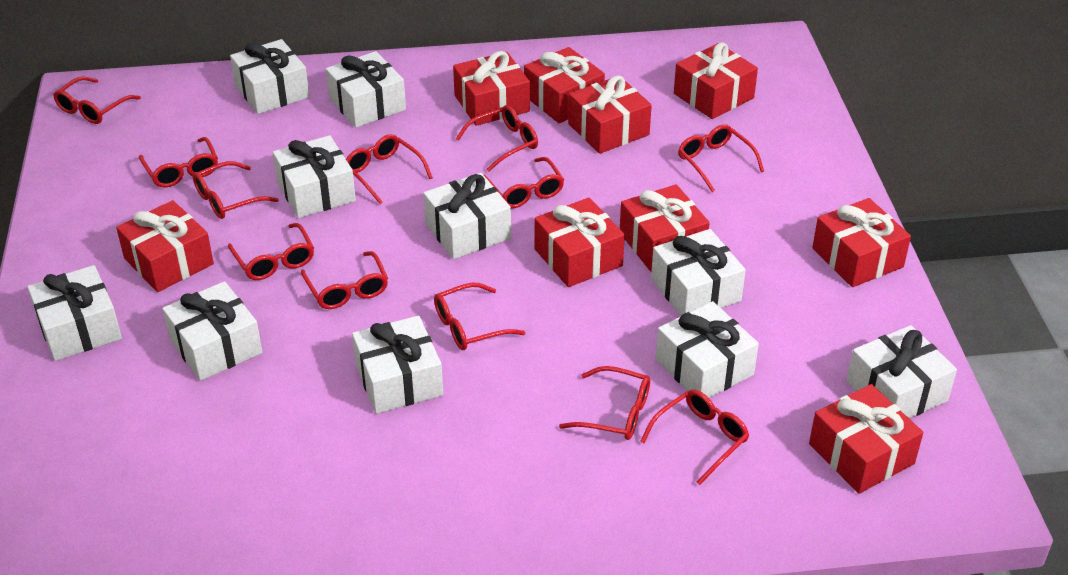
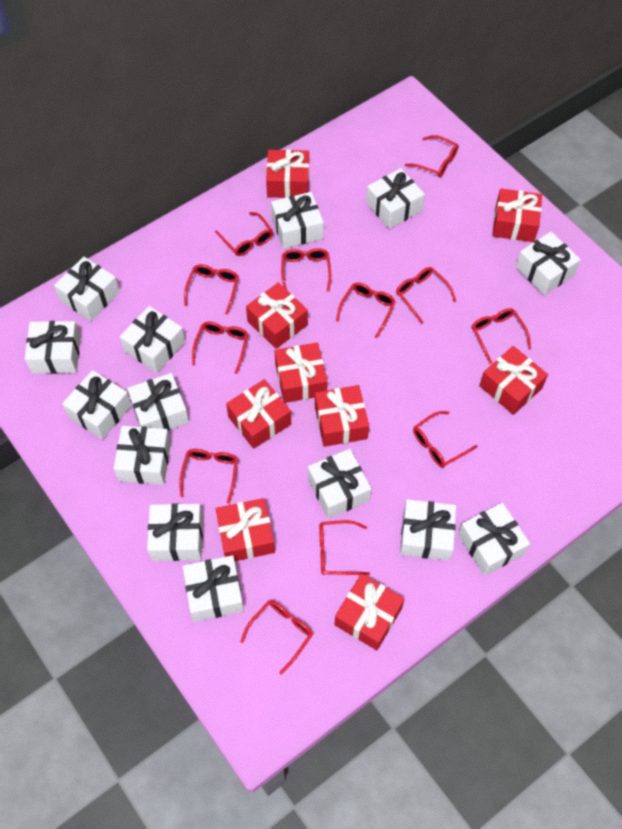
white gift: 10 -> 14

